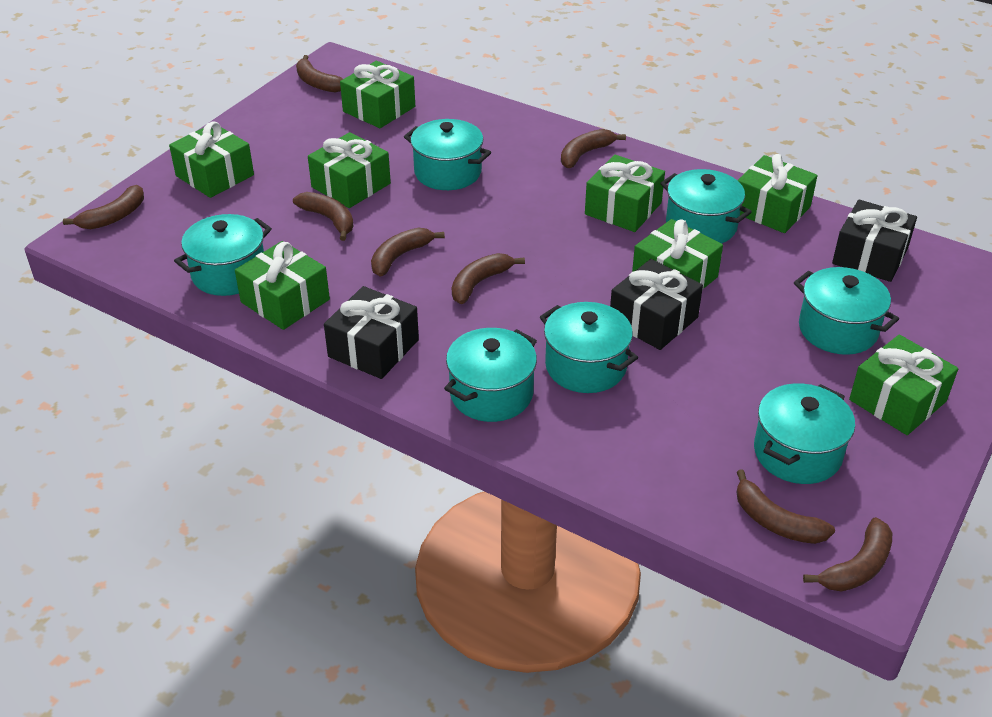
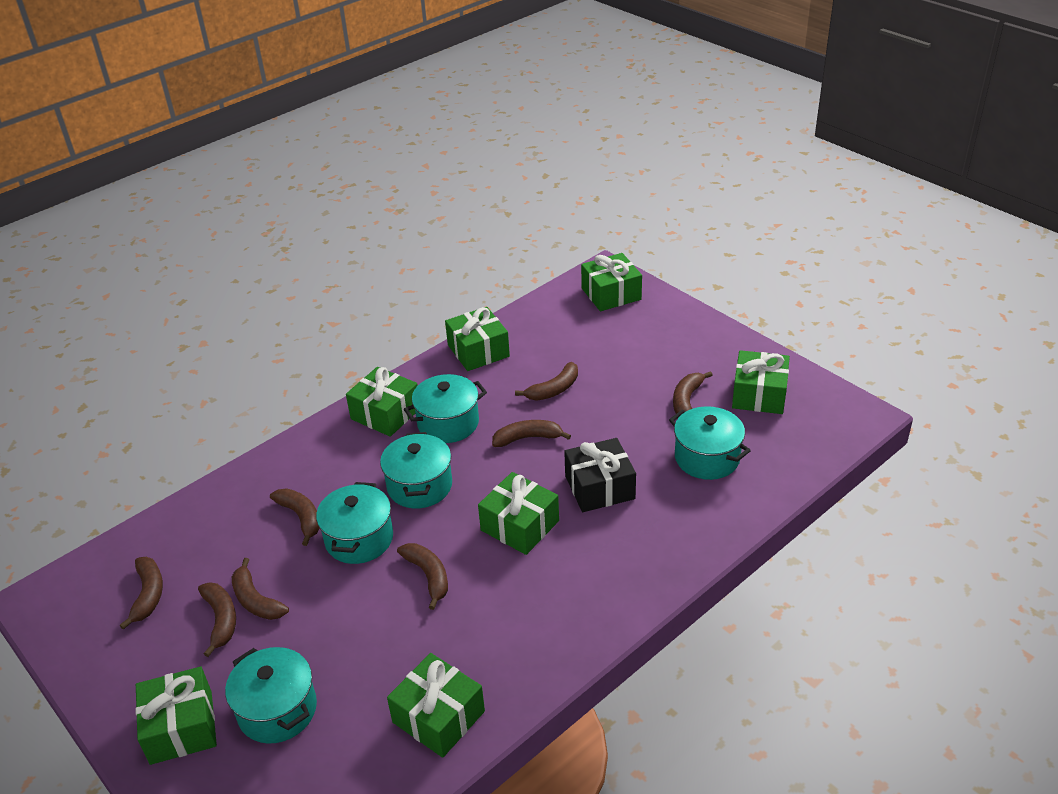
black gift: 3 -> 1
green gift: 8 -> 7
turquoise pot: 7 -> 5

